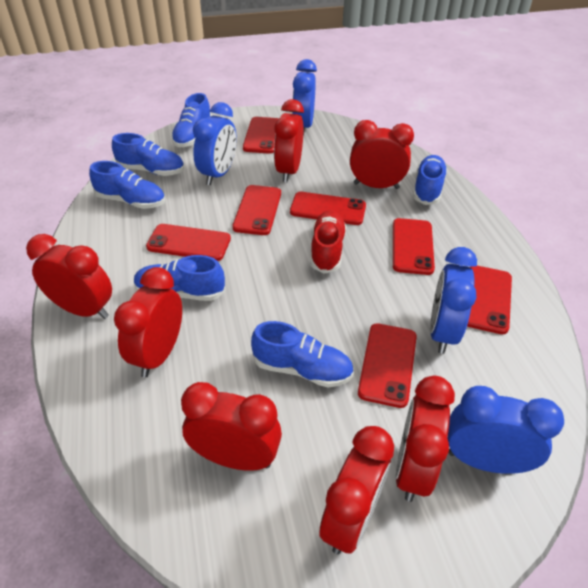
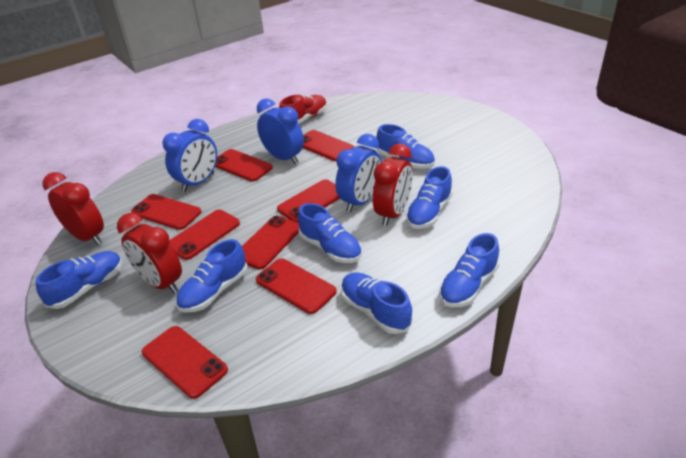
blue clock: 4 -> 3
blue shoe: 6 -> 7
red clock: 7 -> 3
red phone: 7 -> 8

